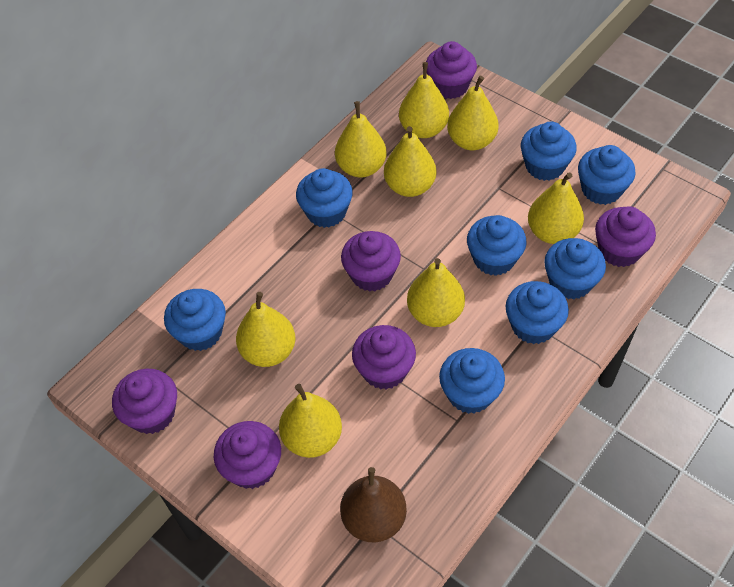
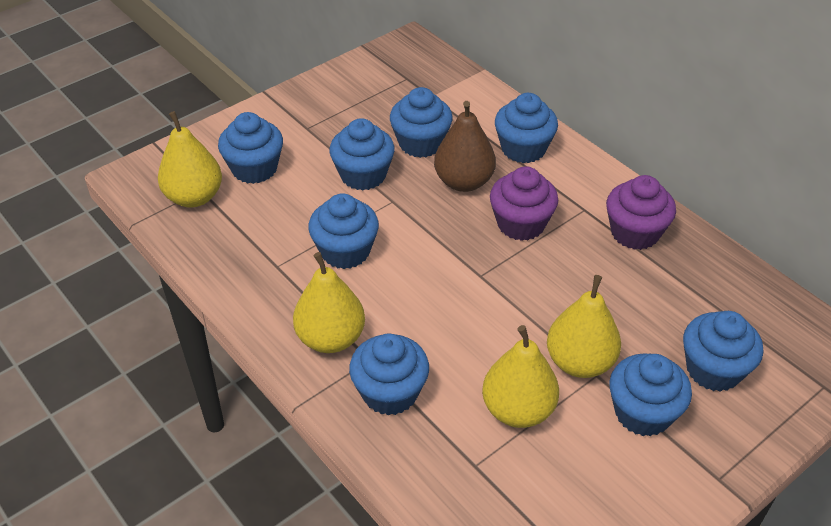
purple cupcake: 6 -> 2
yellow pear: 8 -> 4

